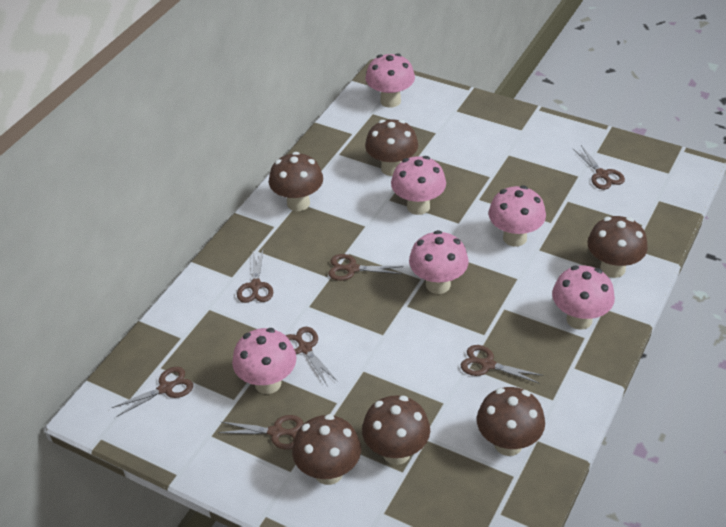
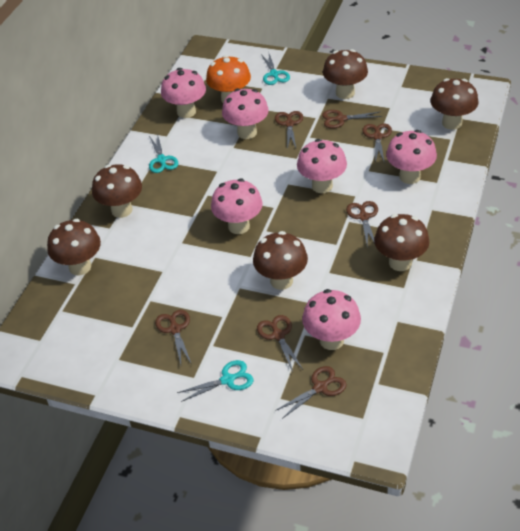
orange mushroom: 0 -> 1
turquoise scissors: 0 -> 3

